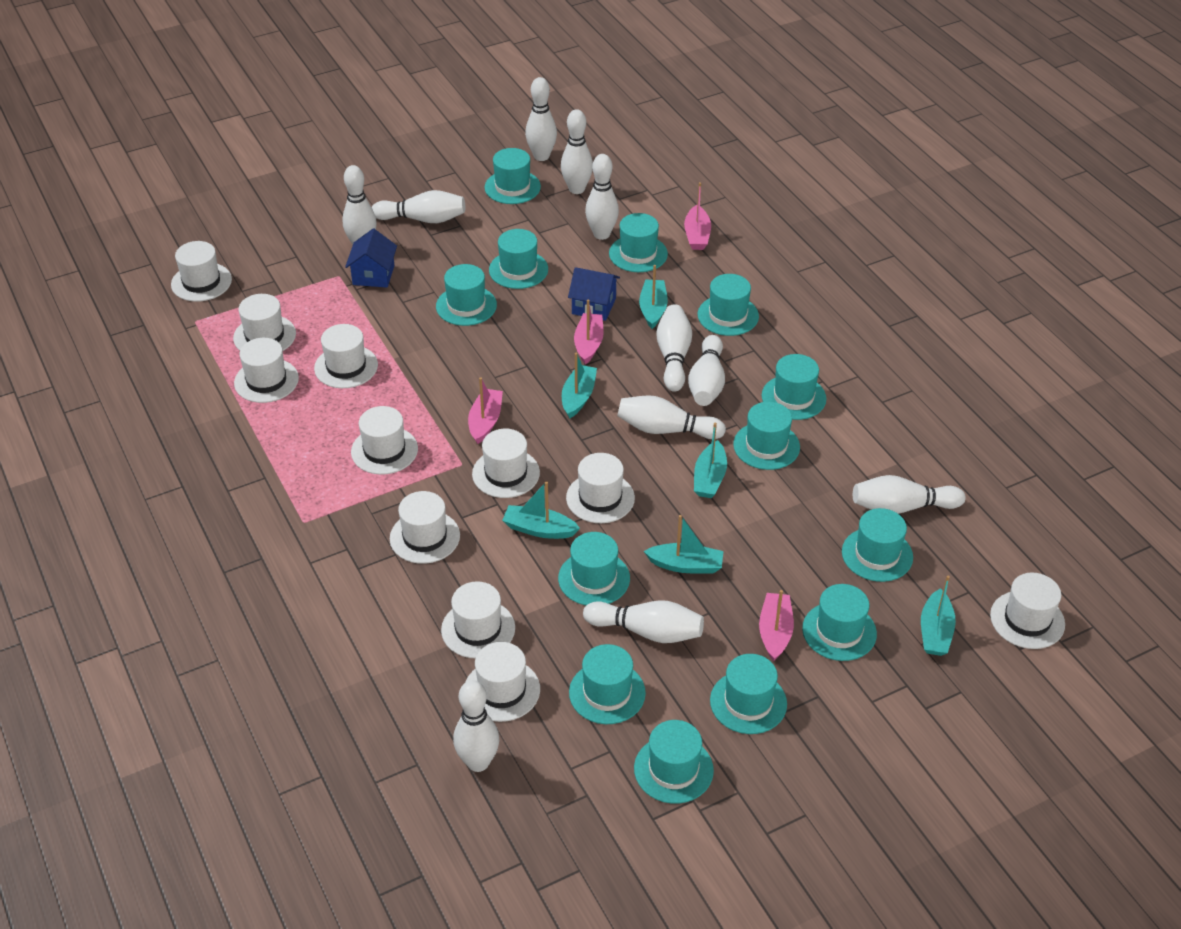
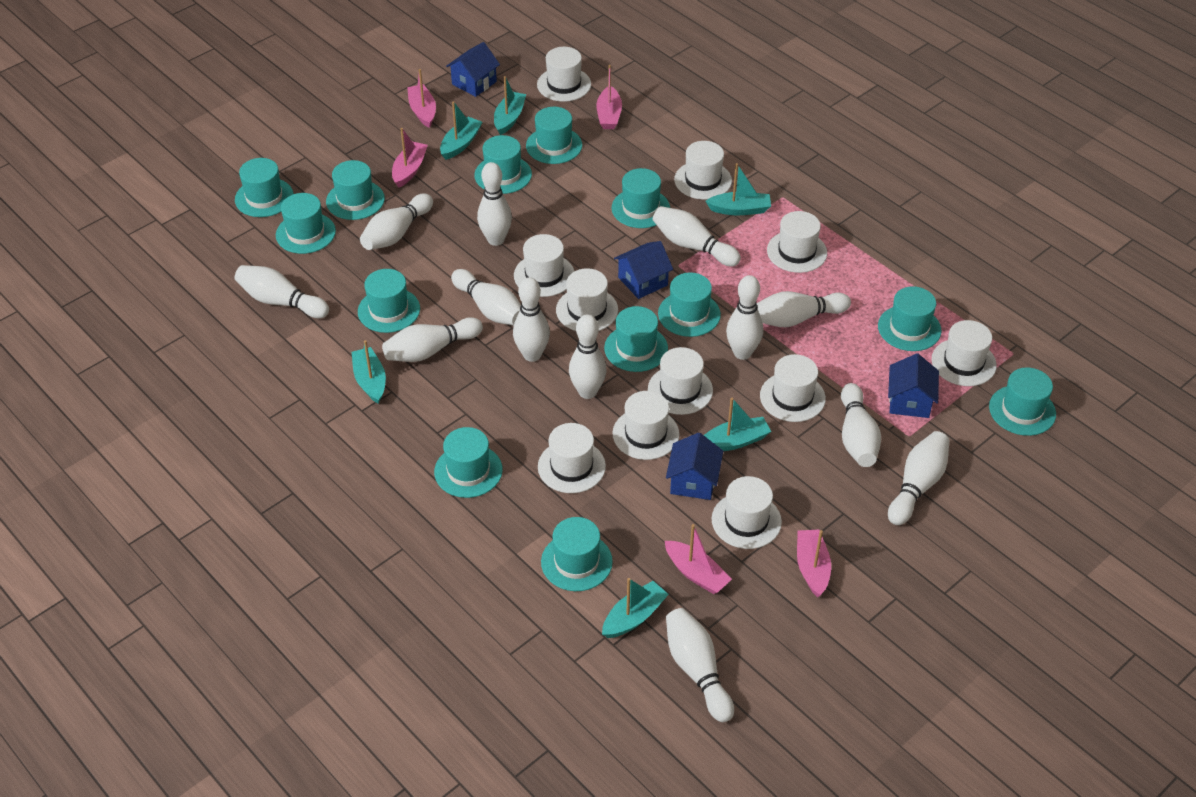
blue house: 2 -> 4
pink boat: 4 -> 5
white bowling pin: 11 -> 13

